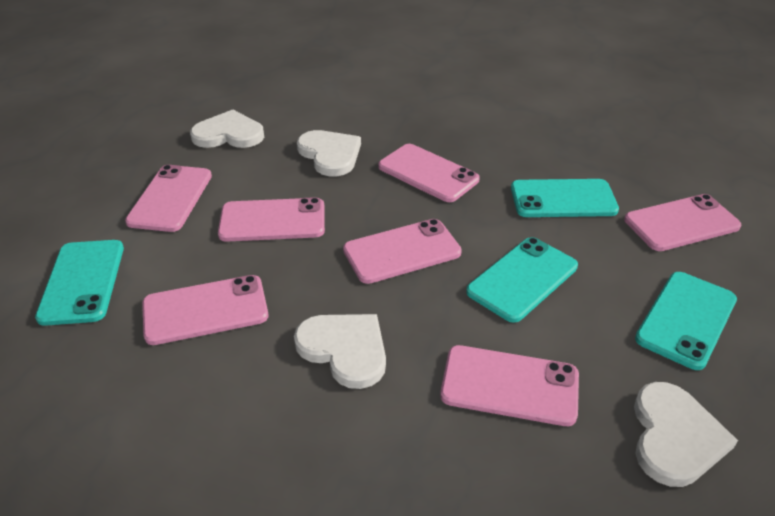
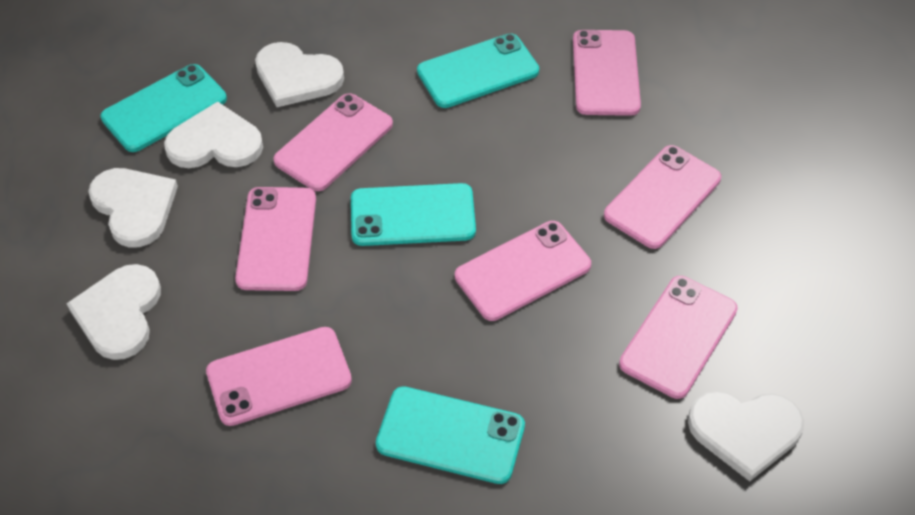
white heart: 4 -> 5

